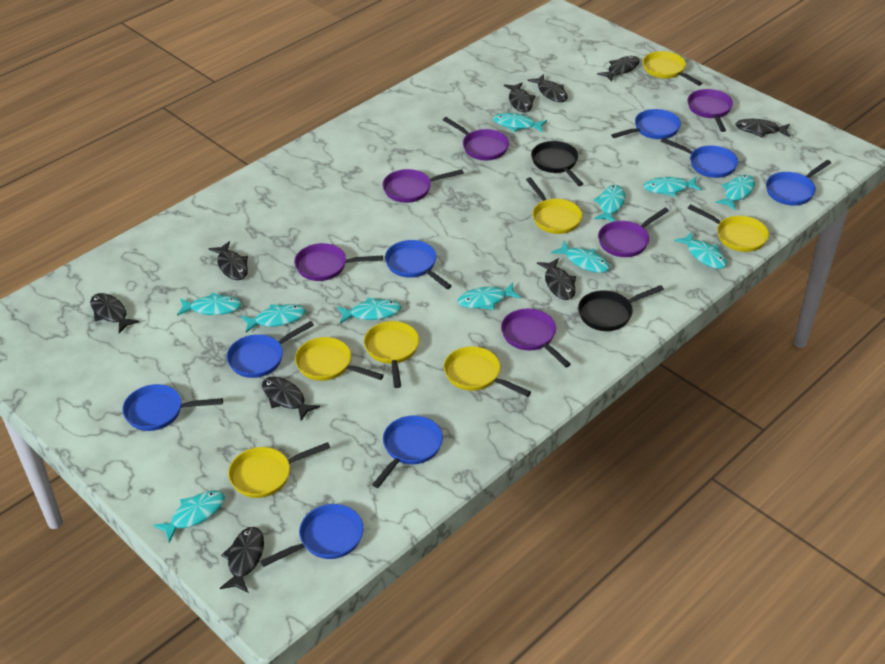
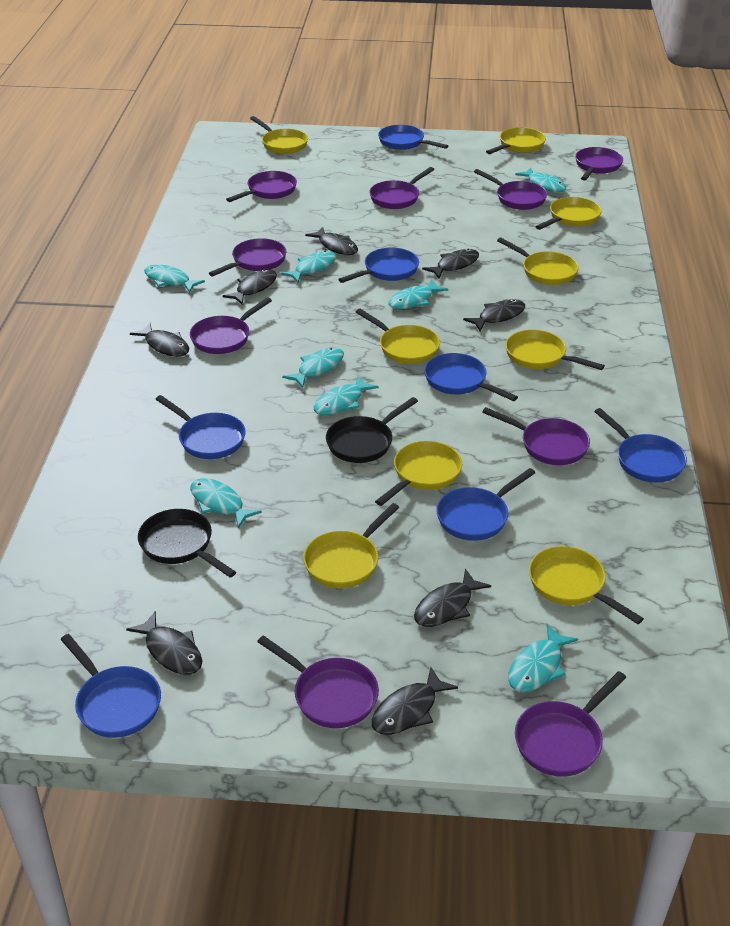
black fish: 9 -> 8
blue pan: 8 -> 7
purple pan: 6 -> 9
turquoise fish: 11 -> 8
yellow pan: 7 -> 9

